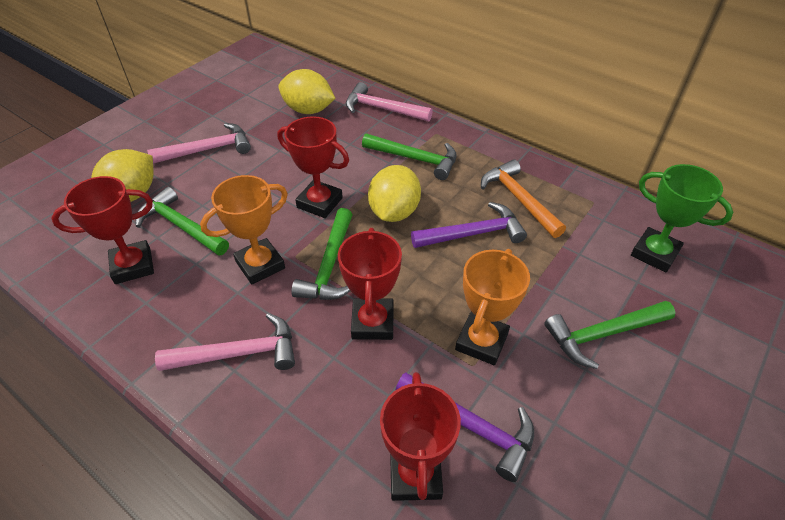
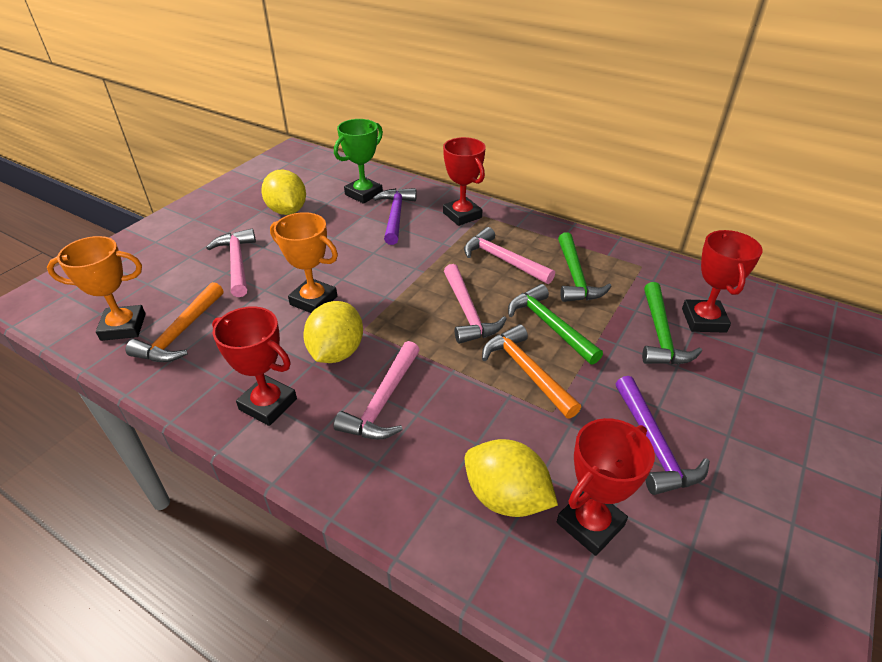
green hammer: 4 -> 3
orange hammer: 1 -> 2
pink hammer: 3 -> 4

